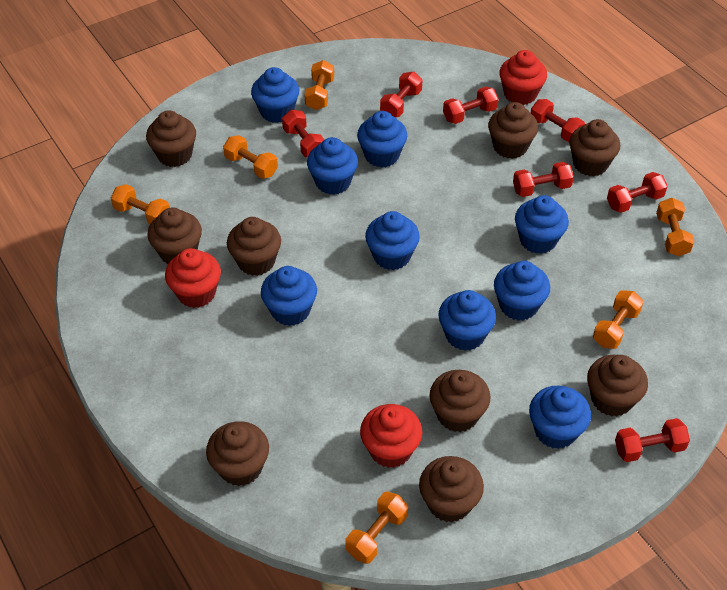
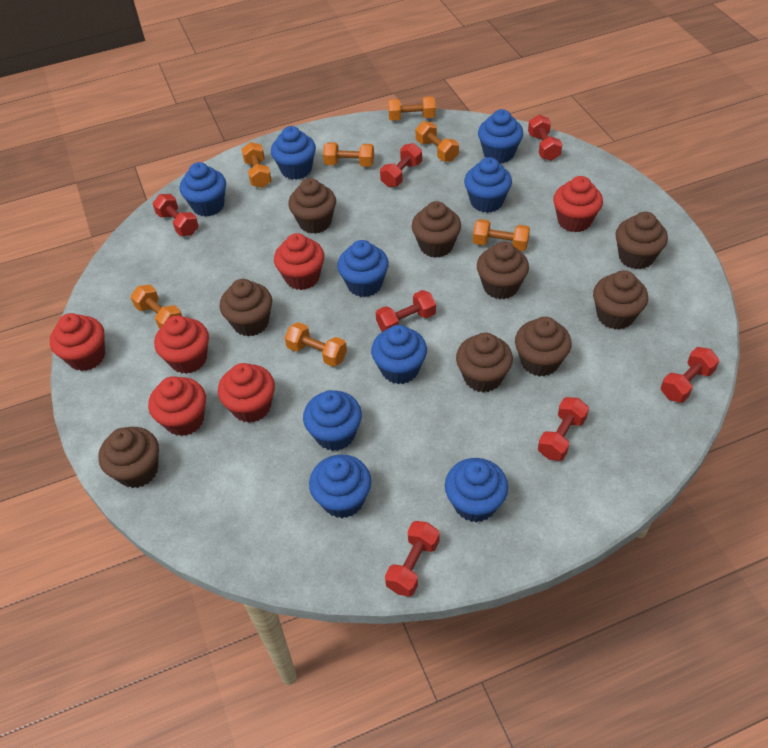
orange dumbbell: 6 -> 7
red cupcake: 3 -> 6

